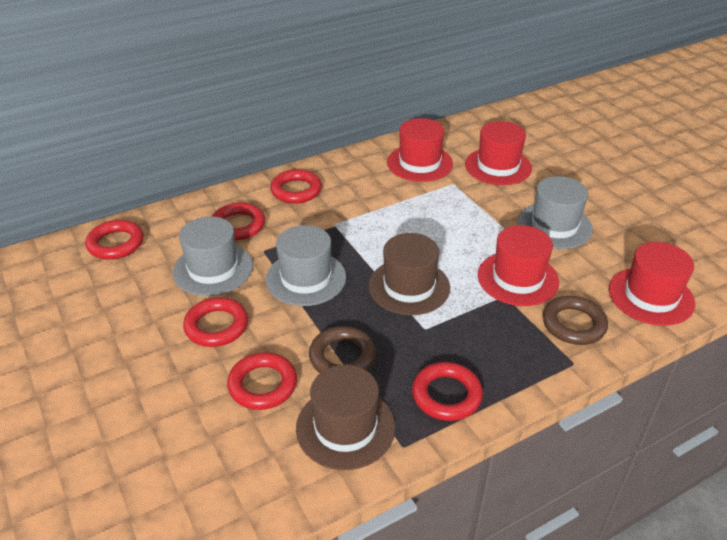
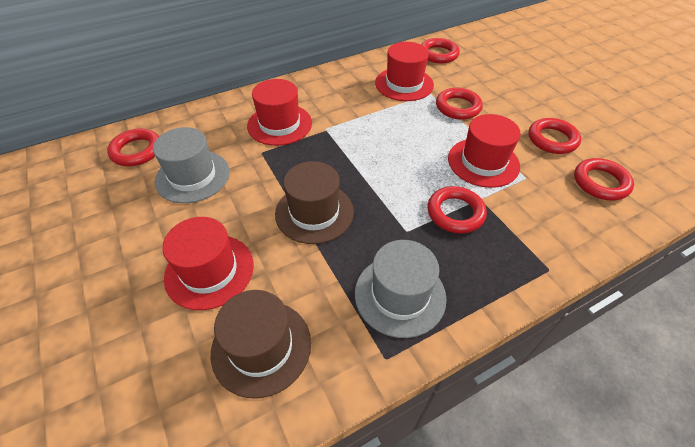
brown ring: 2 -> 0
grey hat: 3 -> 2

